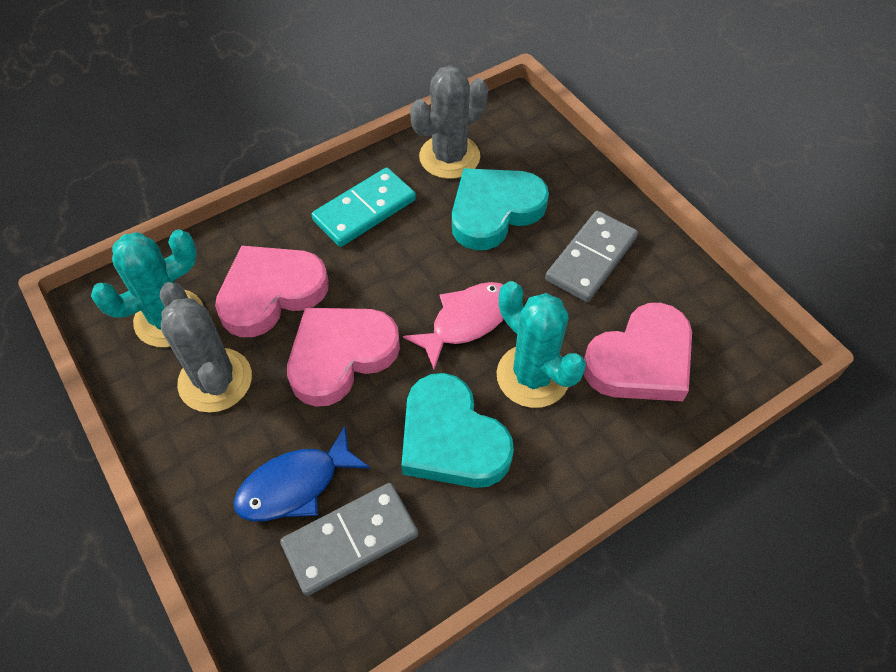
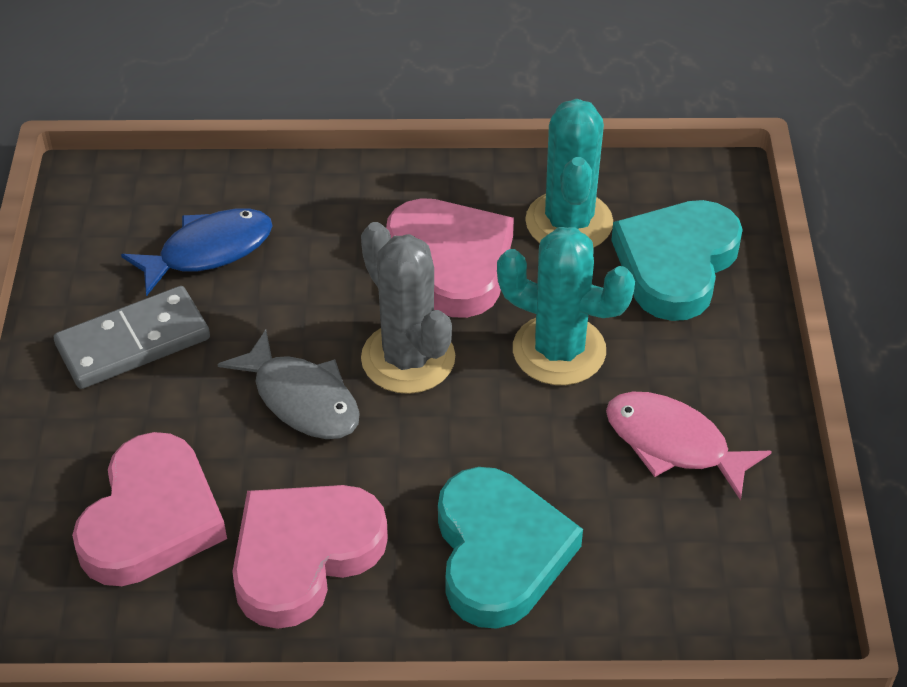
grey cactus: 2 -> 1
grey domino: 2 -> 1
grey fish: 0 -> 1
turquoise domino: 1 -> 0

